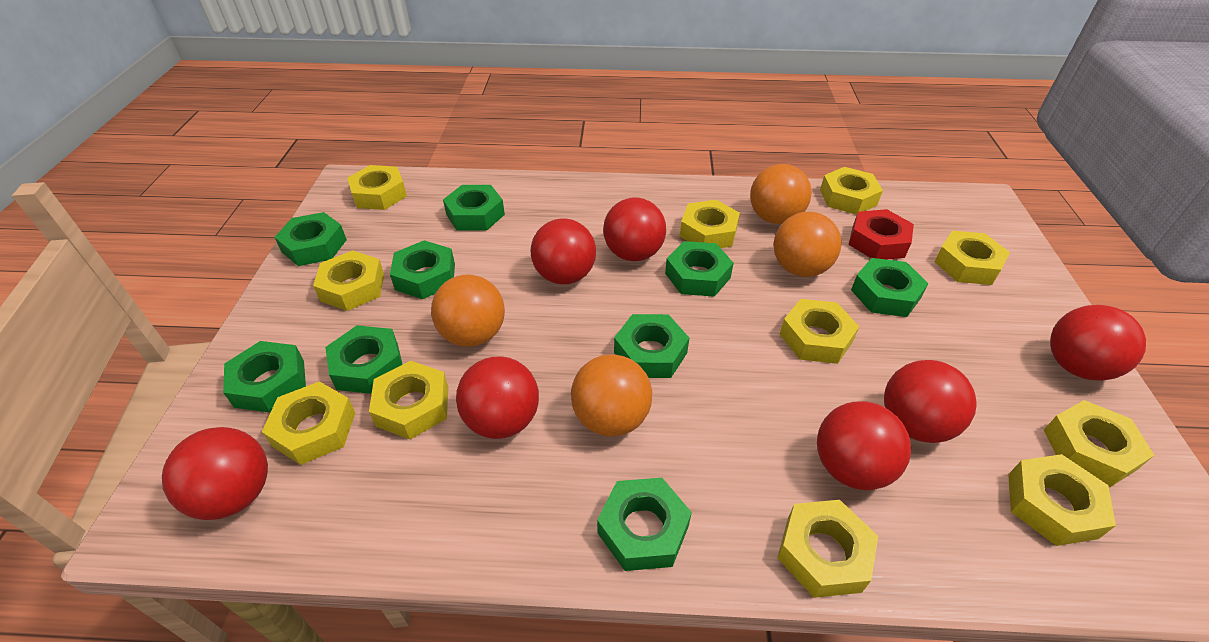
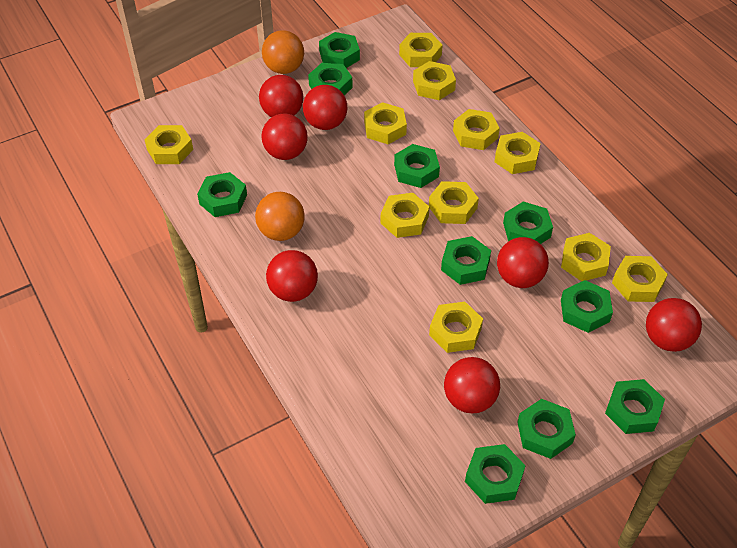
green nut: 9 -> 10
orange ball: 4 -> 2
red nut: 1 -> 0

